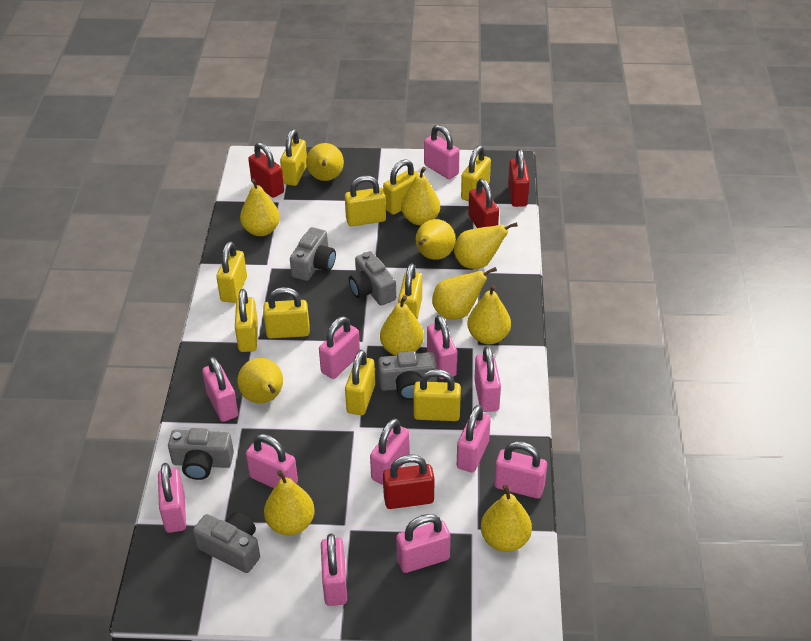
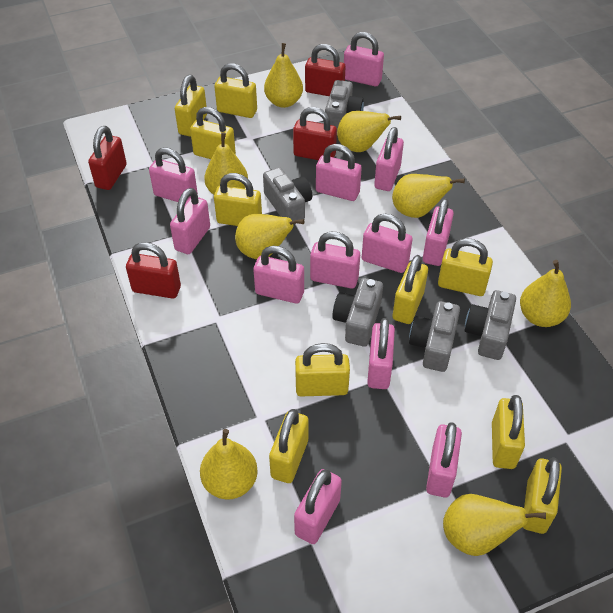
yellow pear: 11 -> 8

